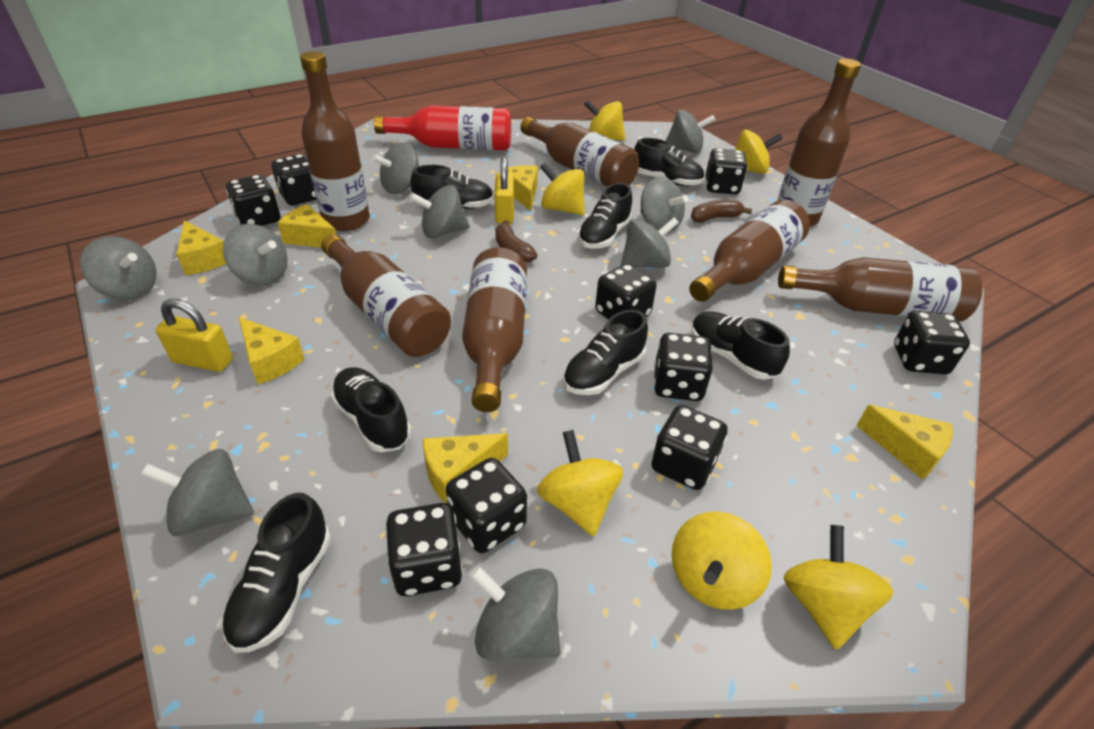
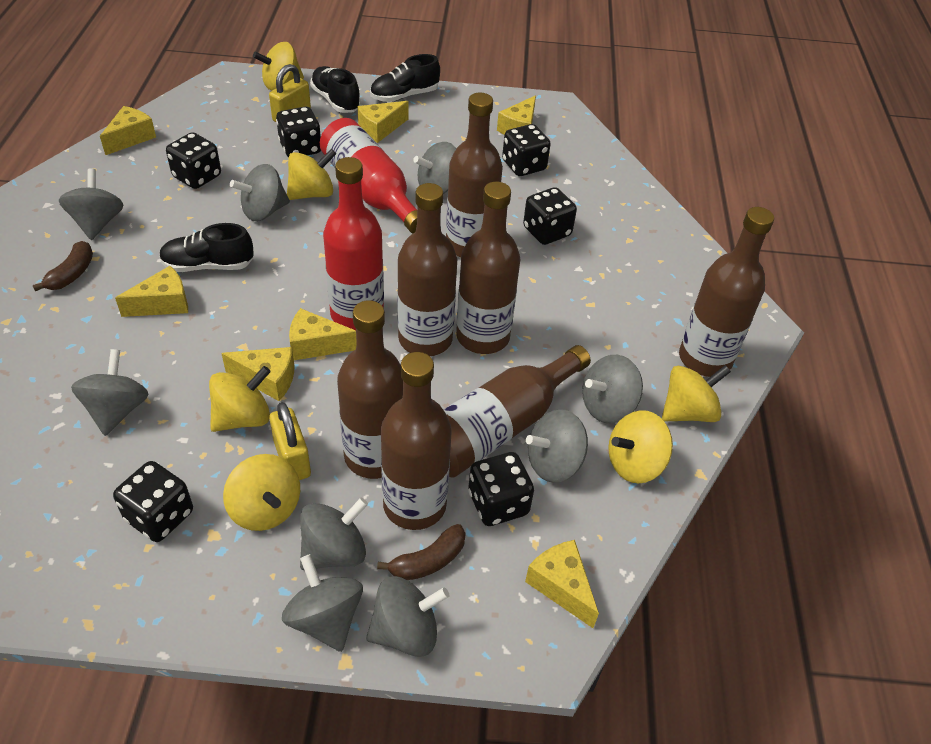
black dice: 9 -> 6
black shoe: 7 -> 3
red bottle: 1 -> 2
yellow cheese: 6 -> 7

